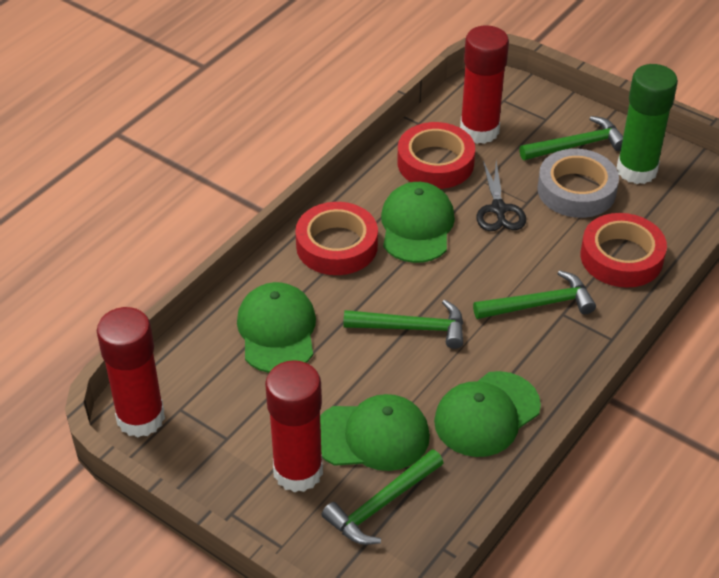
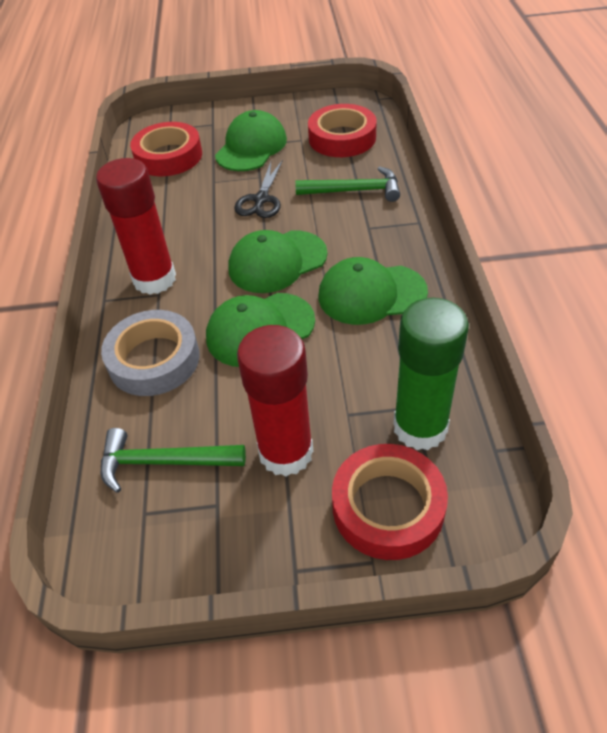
green hammer: 4 -> 2
red glue stick: 3 -> 2

